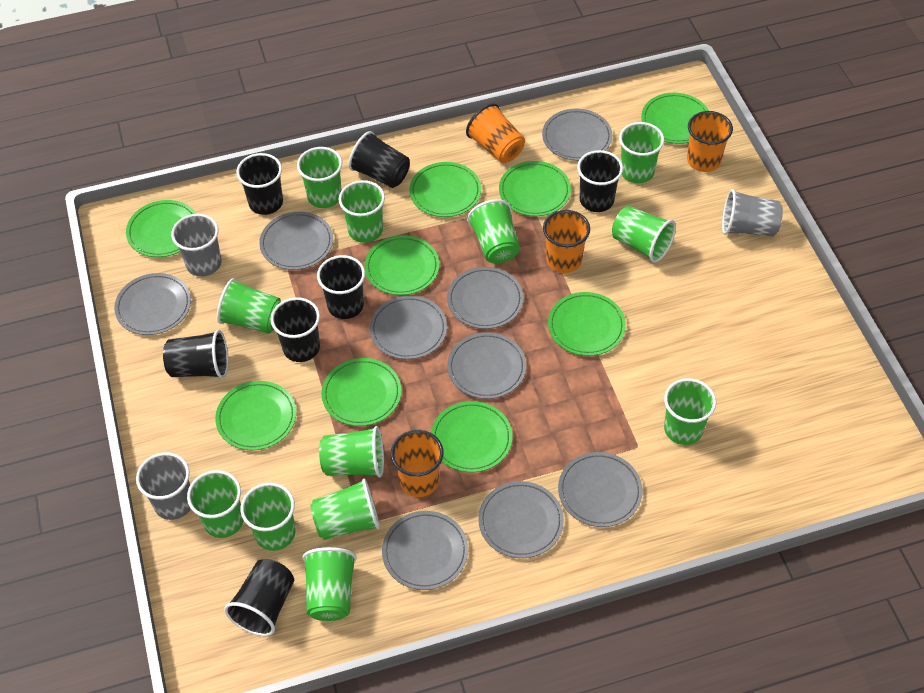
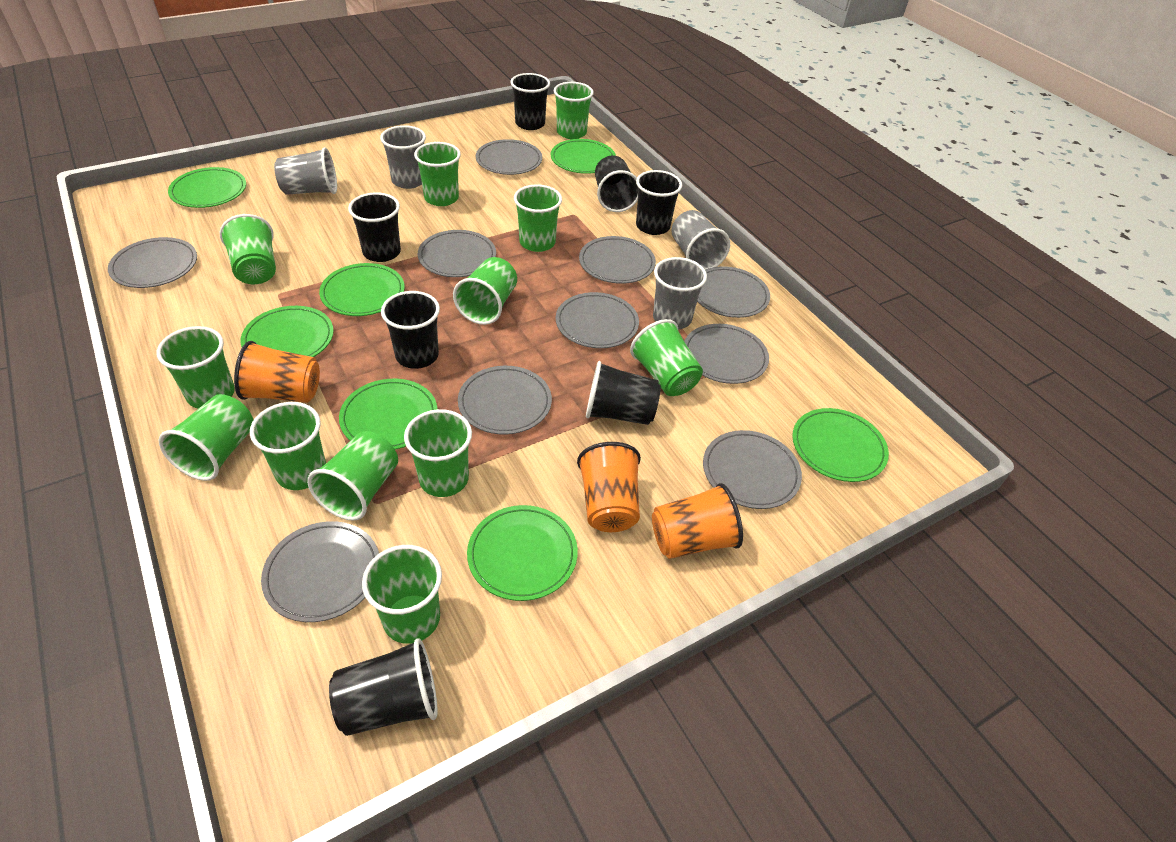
green plate: 9 -> 7
grey cup: 3 -> 4
grey plate: 9 -> 10
orange cup: 4 -> 3

